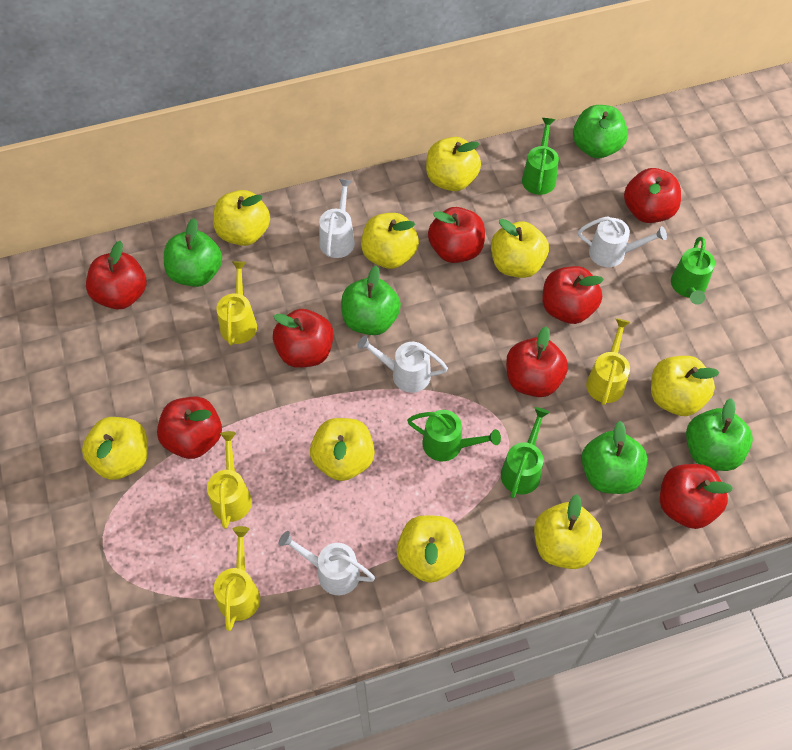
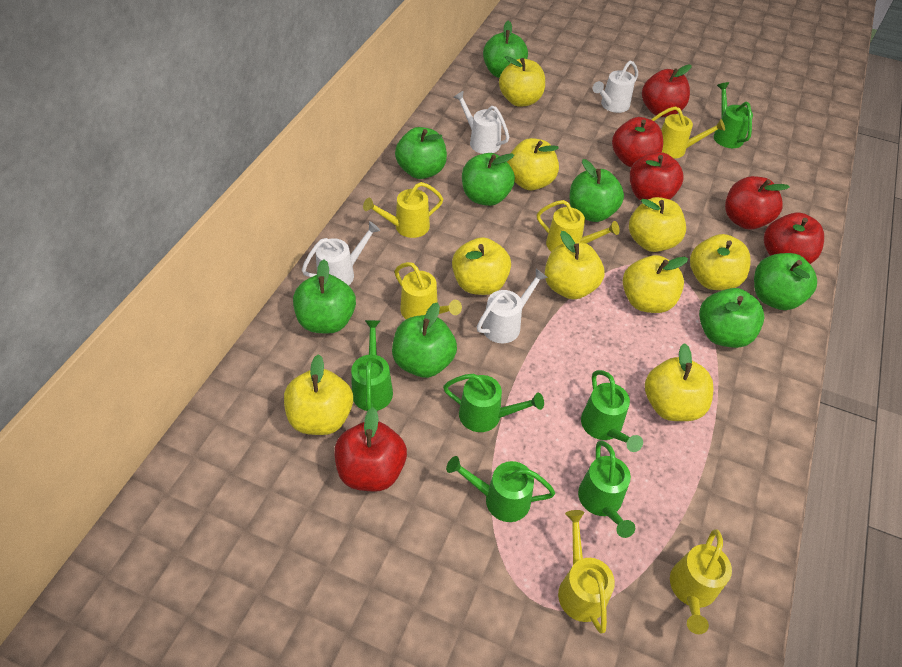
green apple: 5 -> 8
green watering can: 4 -> 6
red apple: 8 -> 6
yellow watering can: 4 -> 6

